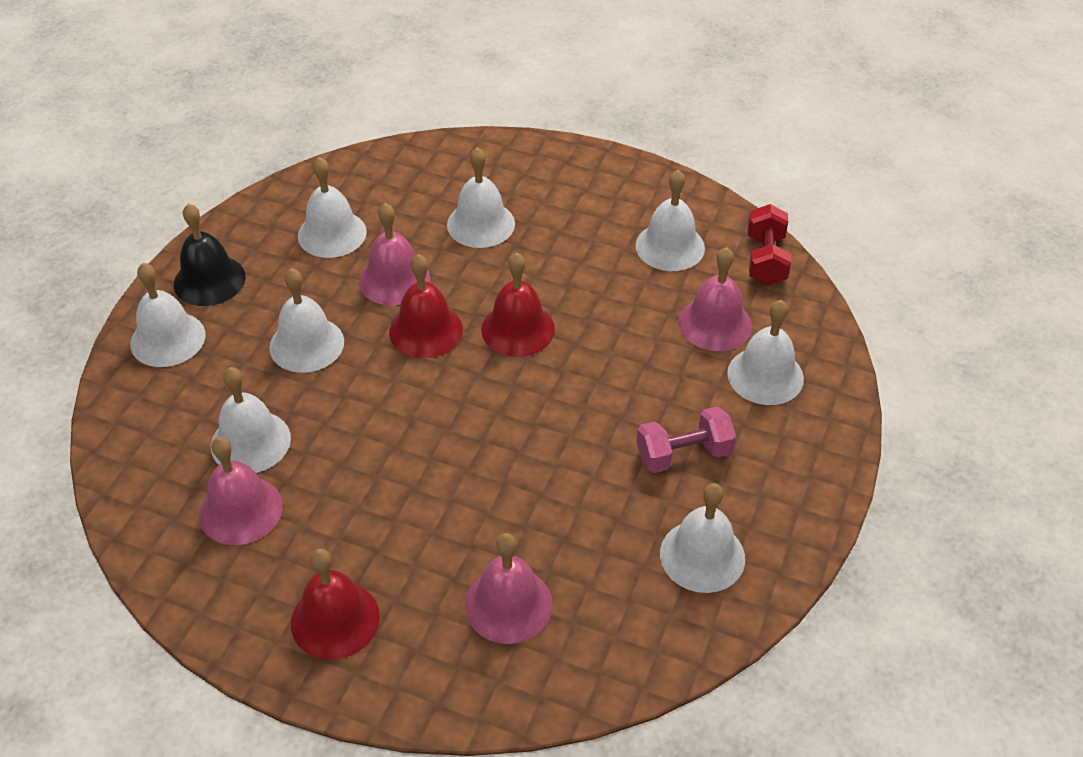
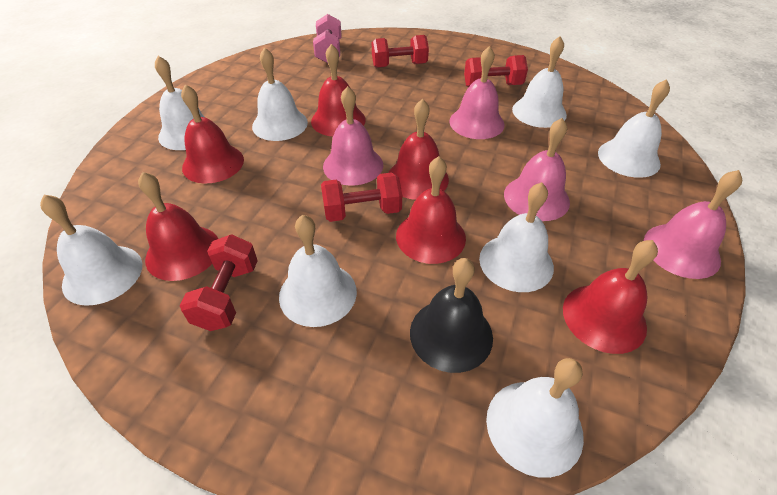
red bell: 3 -> 6
red dumbbell: 1 -> 4

